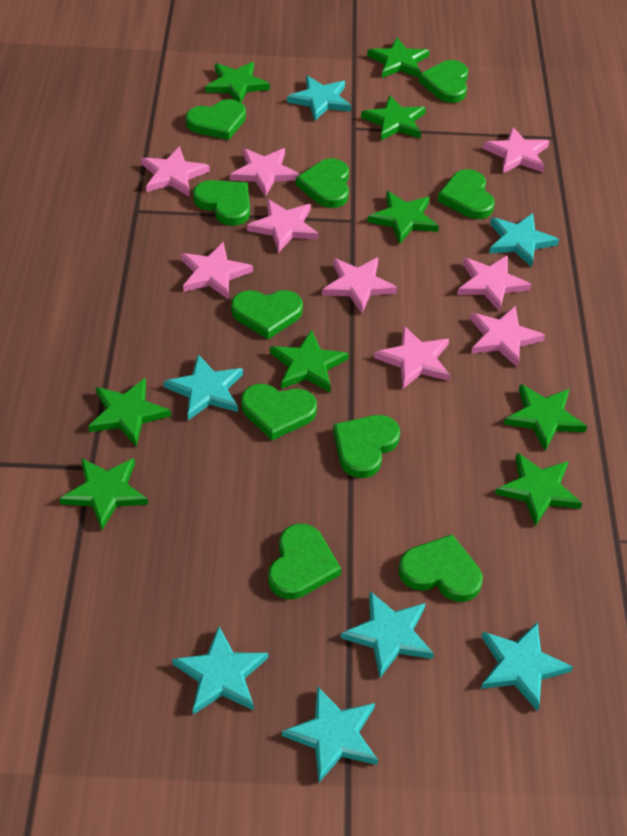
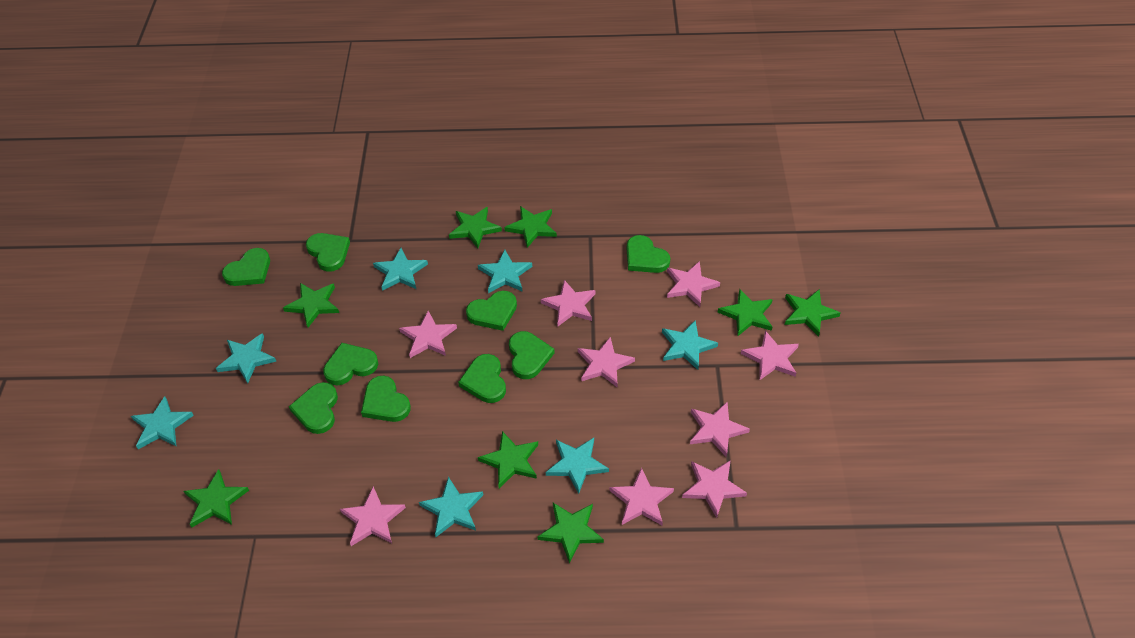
green heart: 10 -> 9
green star: 9 -> 8

